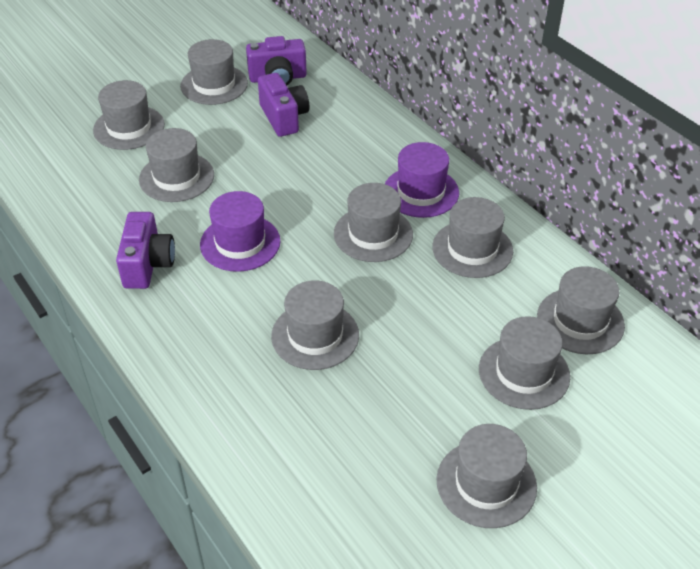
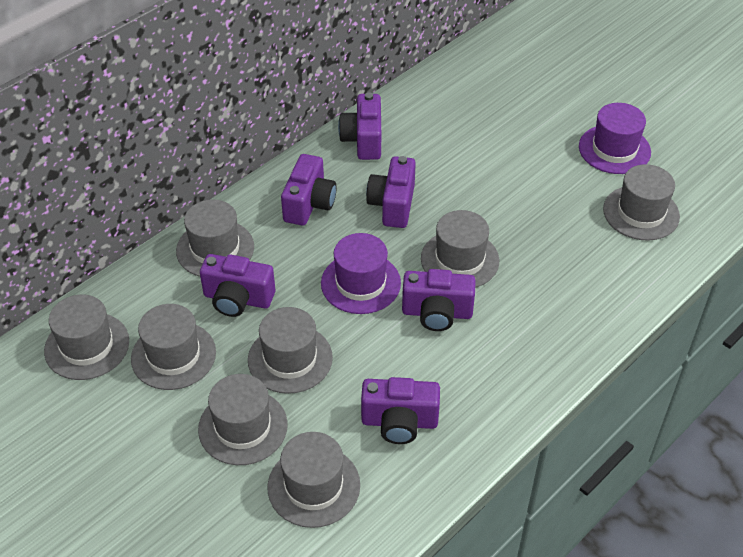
grey hat: 9 -> 8
purple camera: 3 -> 6

